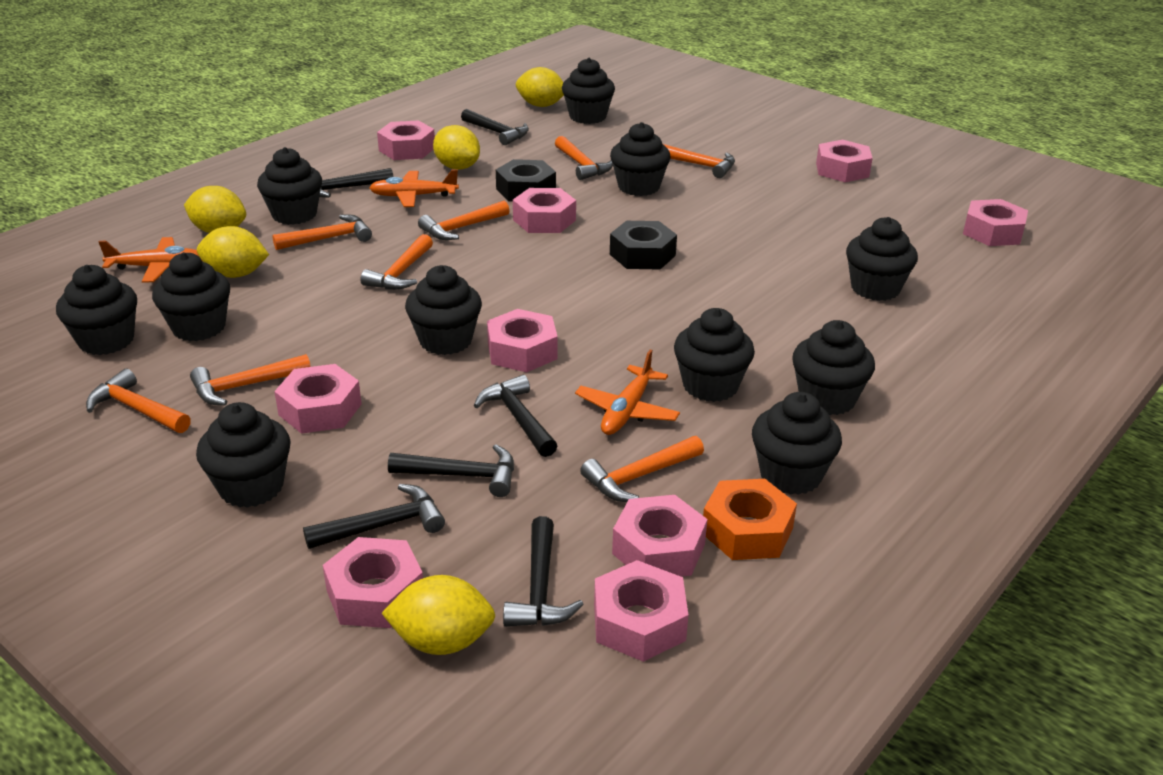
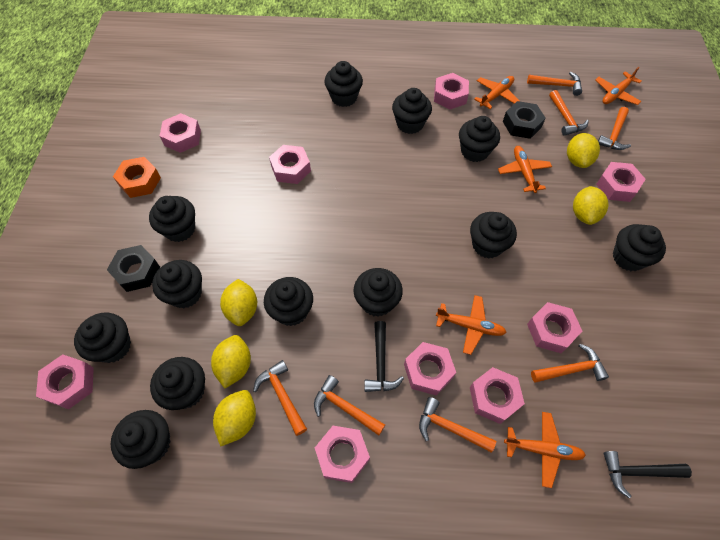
black cupcake: 11 -> 12
black hammer: 6 -> 2
orange hammer: 8 -> 7
orange plane: 3 -> 5

